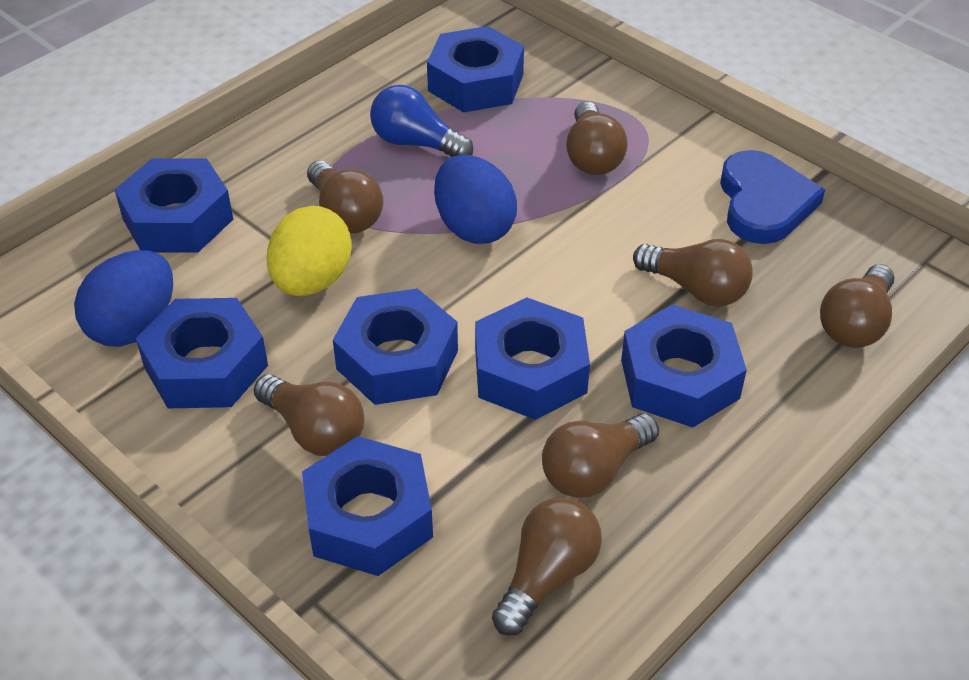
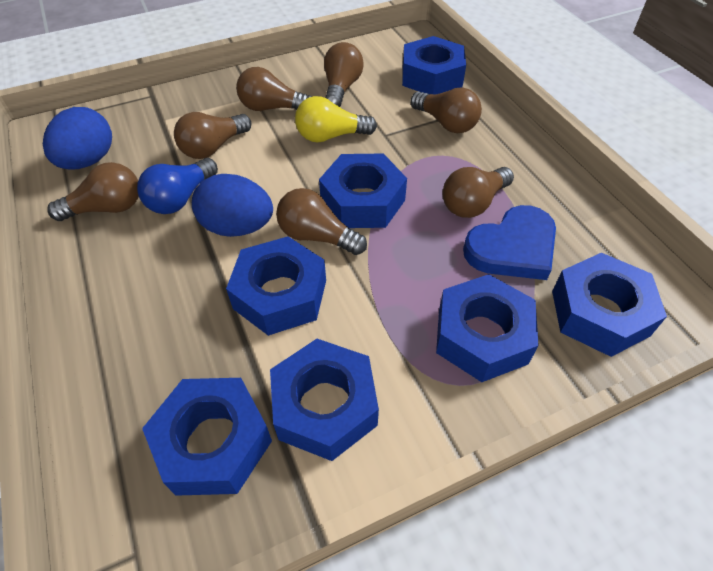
yellow egg: 1 -> 0
yellow light bulb: 0 -> 1

